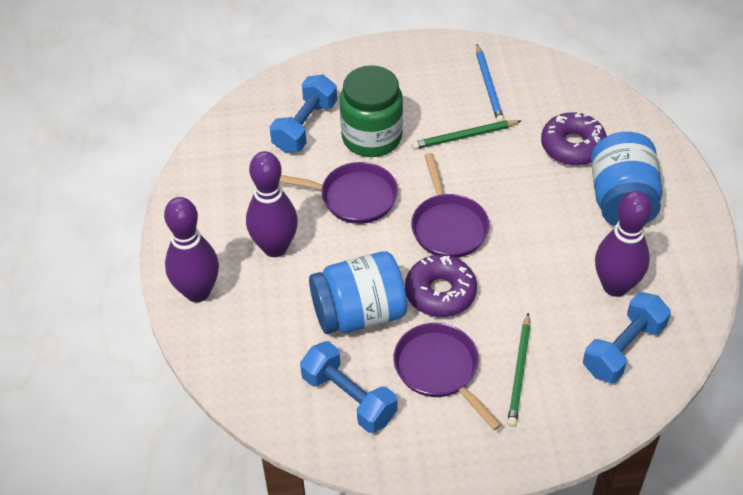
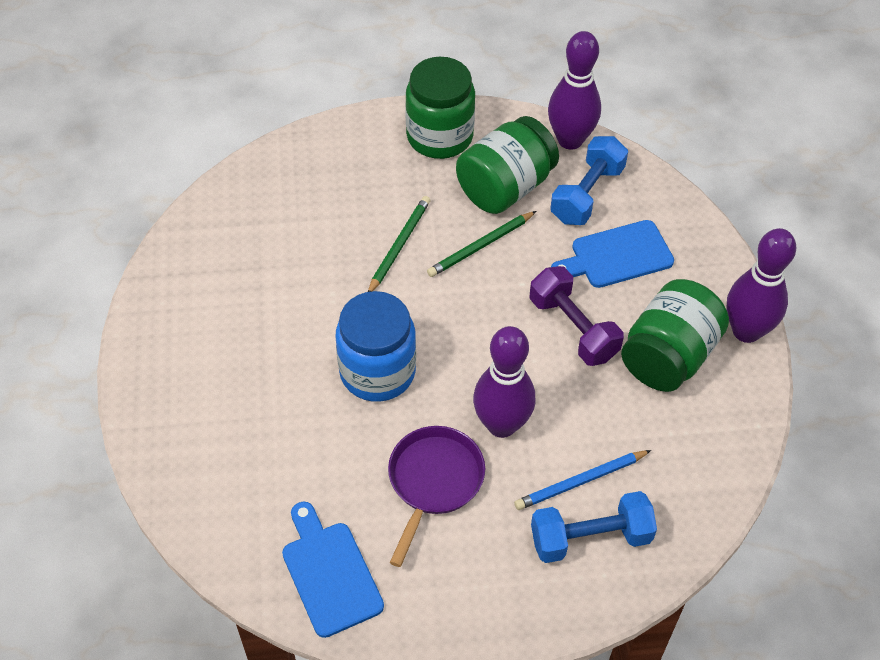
blue cutting board: 0 -> 2
blue dumbbell: 3 -> 2
blue jar: 2 -> 1
green jar: 1 -> 3
purple donut: 2 -> 0
purple dumbbell: 0 -> 1
purple pan: 3 -> 1

